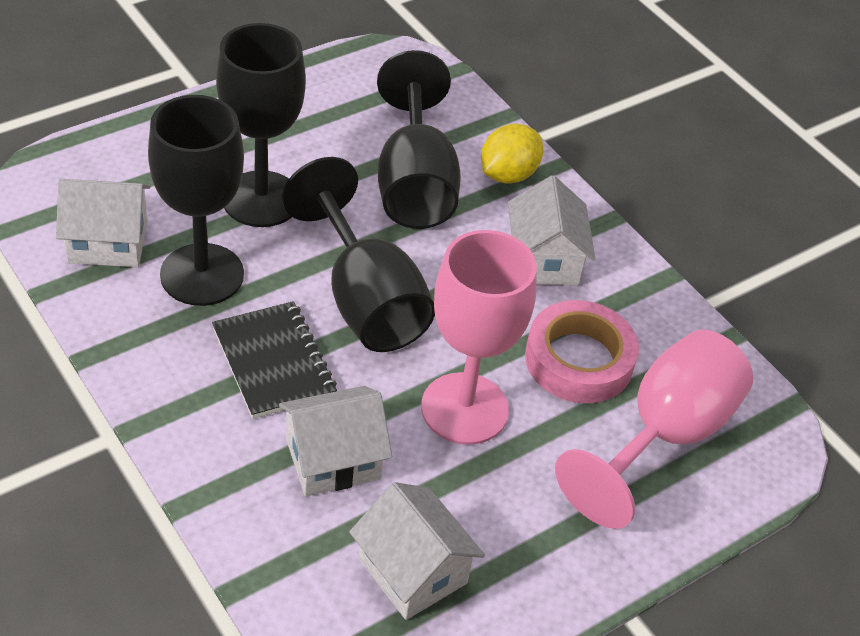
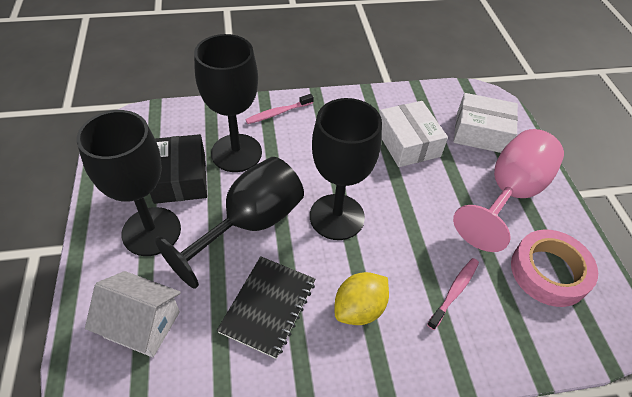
black box: 0 -> 1
pink goblet: 2 -> 1
pink toothbrush: 0 -> 2
white box: 0 -> 2
white house: 4 -> 1

